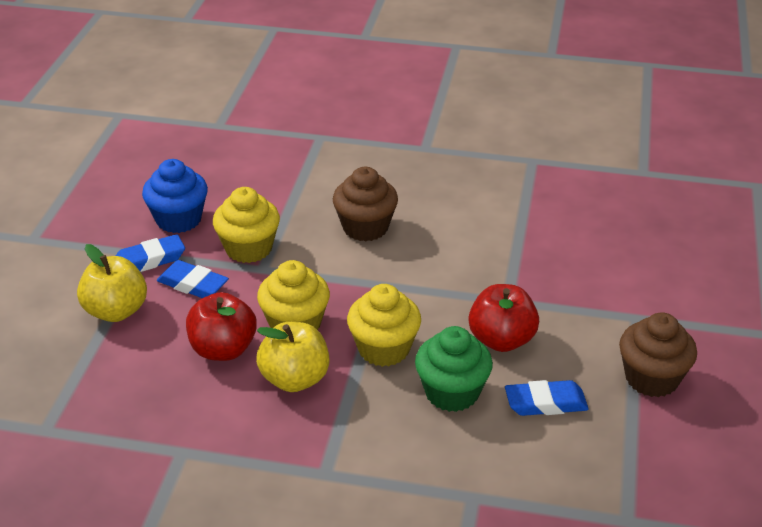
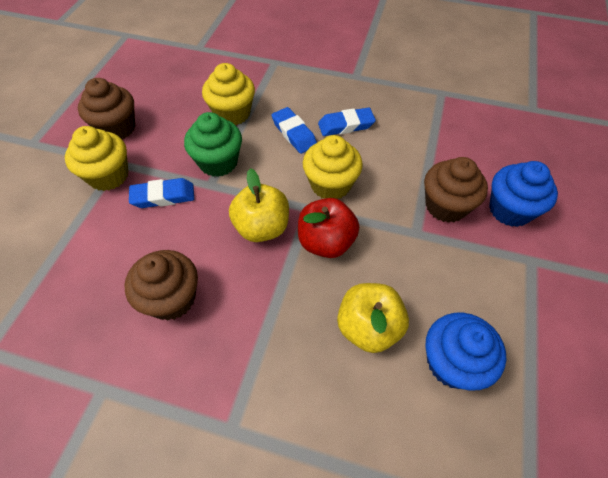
blue cupcake: 1 -> 2
brown cupcake: 2 -> 3
red apple: 2 -> 1

